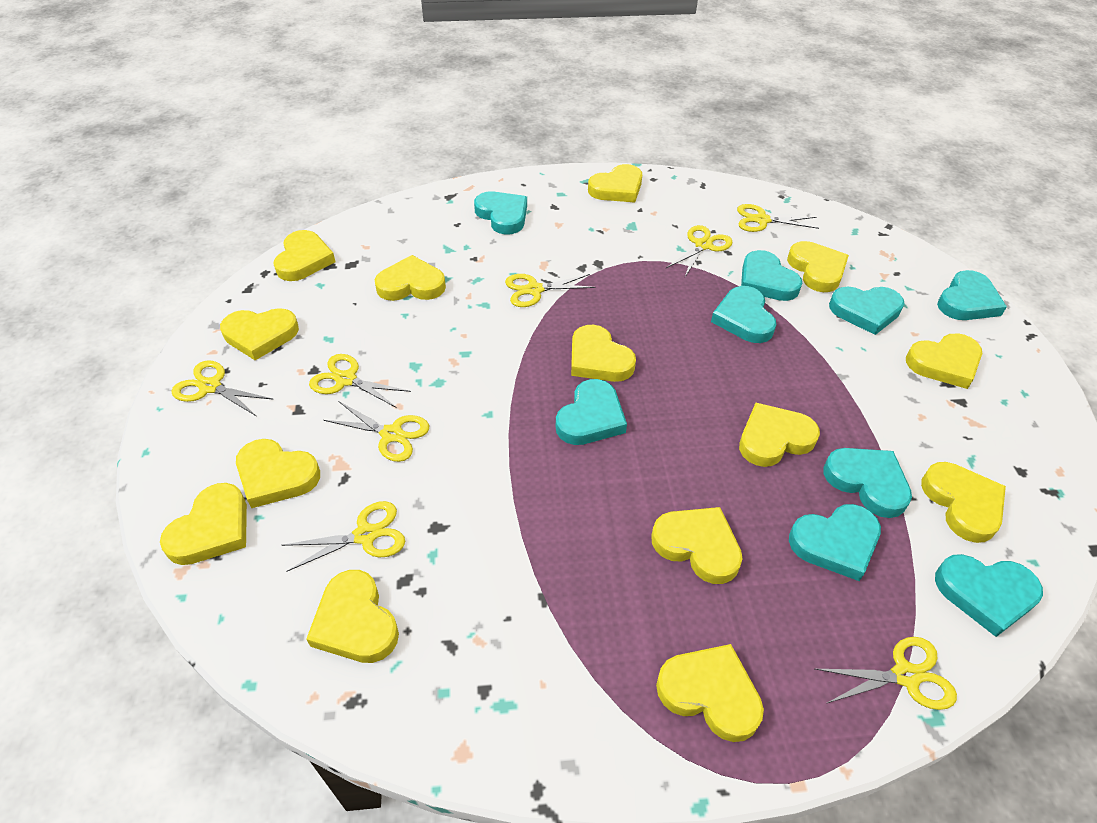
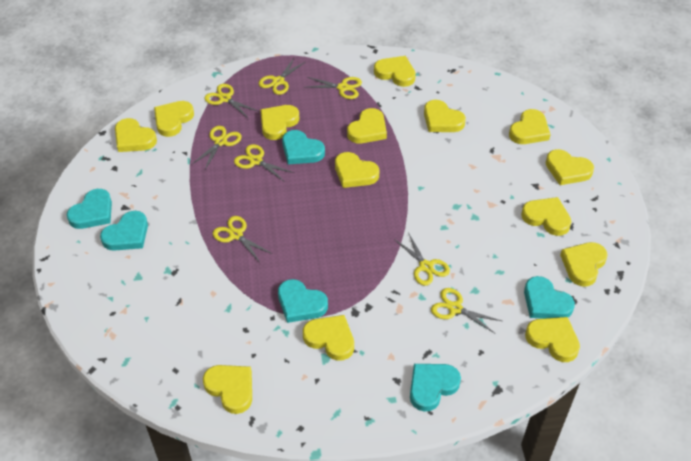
turquoise heart: 9 -> 6

